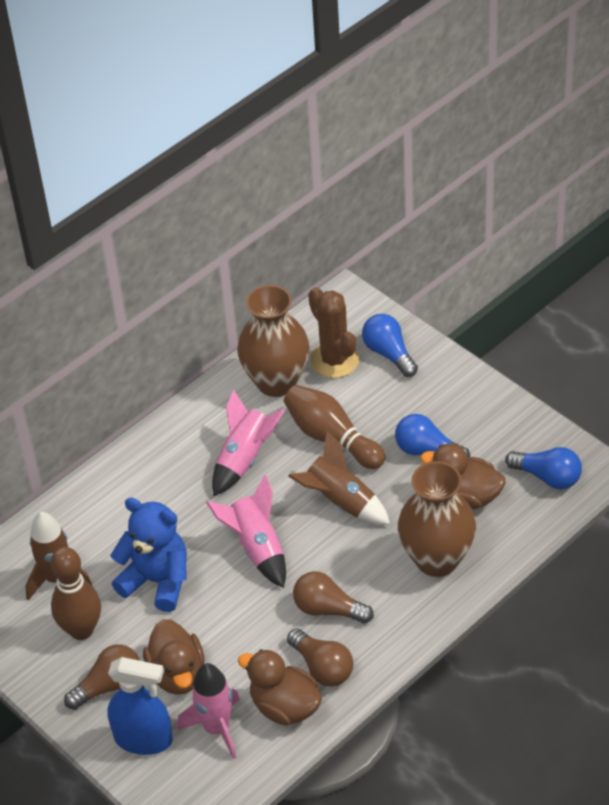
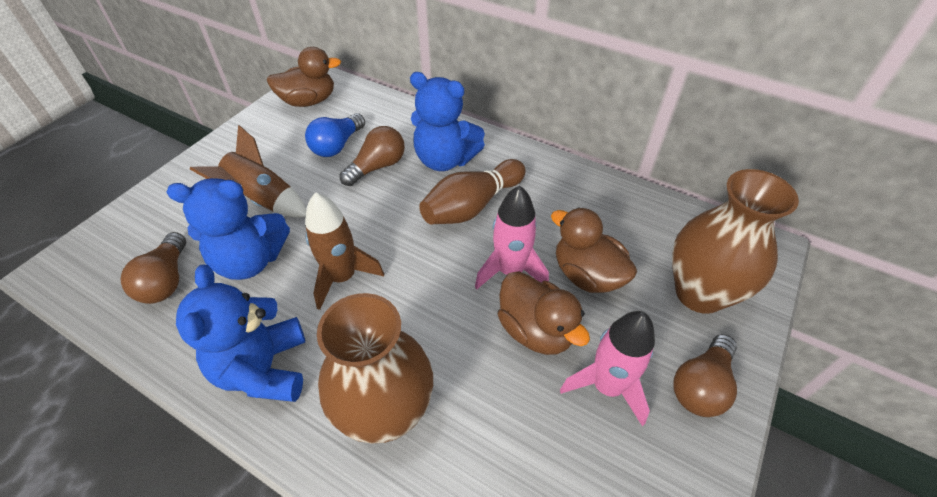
blue light bulb: 3 -> 1
blue spray bottle: 1 -> 0
blue teddy bear: 1 -> 3
brown bowling pin: 2 -> 1
brown cactus: 1 -> 0
pink rocket: 3 -> 2

